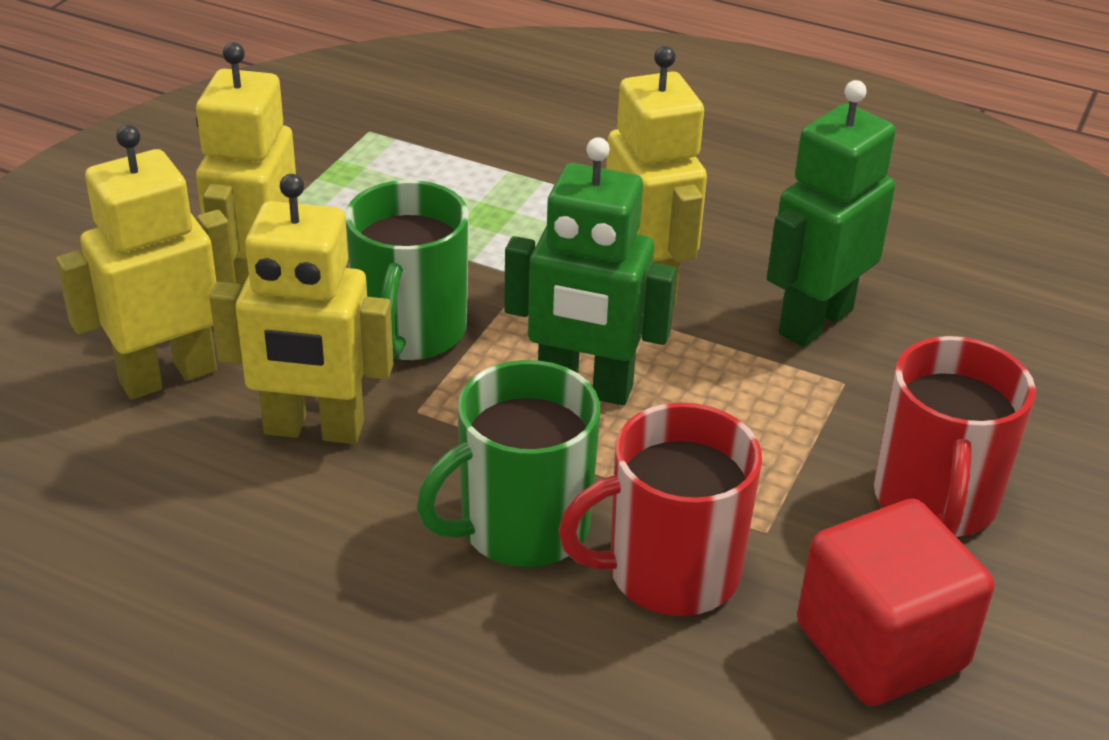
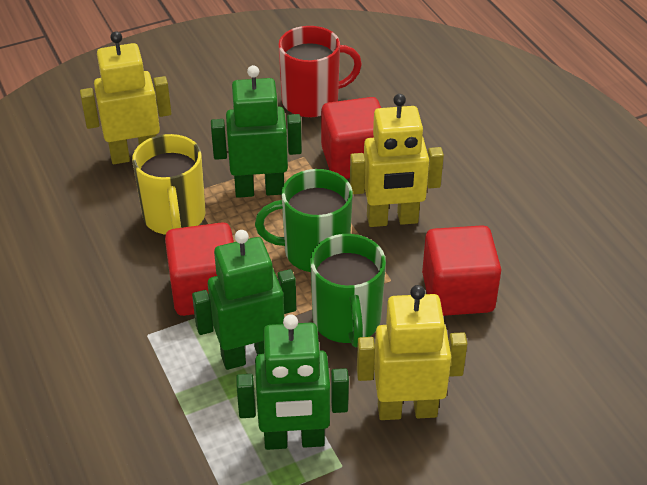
green robot: 2 -> 3
red cube: 1 -> 3
red mug: 2 -> 1
yellow mug: 0 -> 1
yellow robot: 4 -> 3

